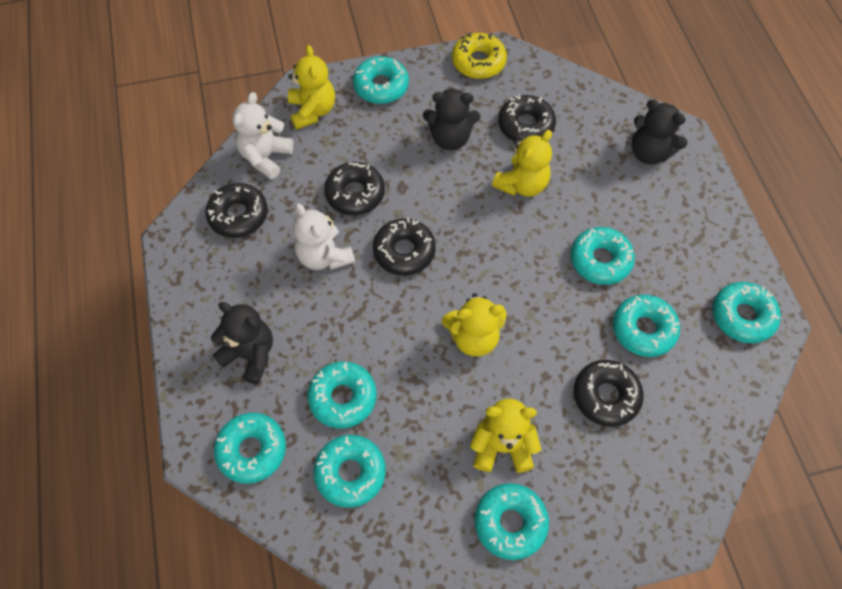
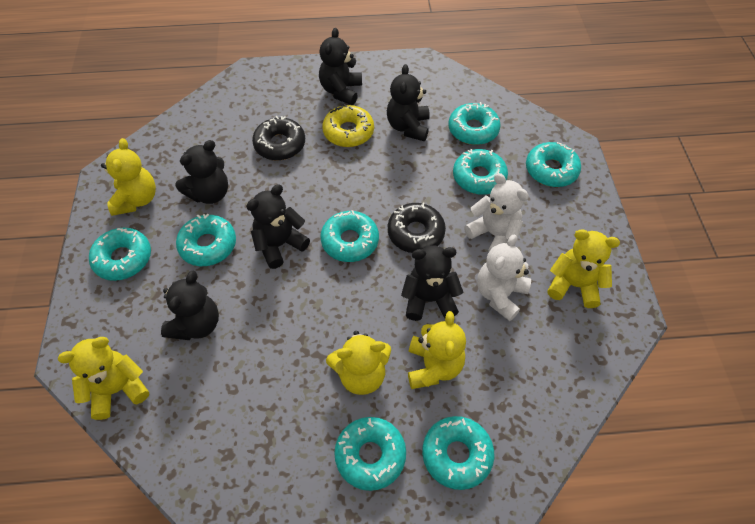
black donut: 5 -> 2
black teddy bear: 3 -> 6
yellow teddy bear: 4 -> 5

